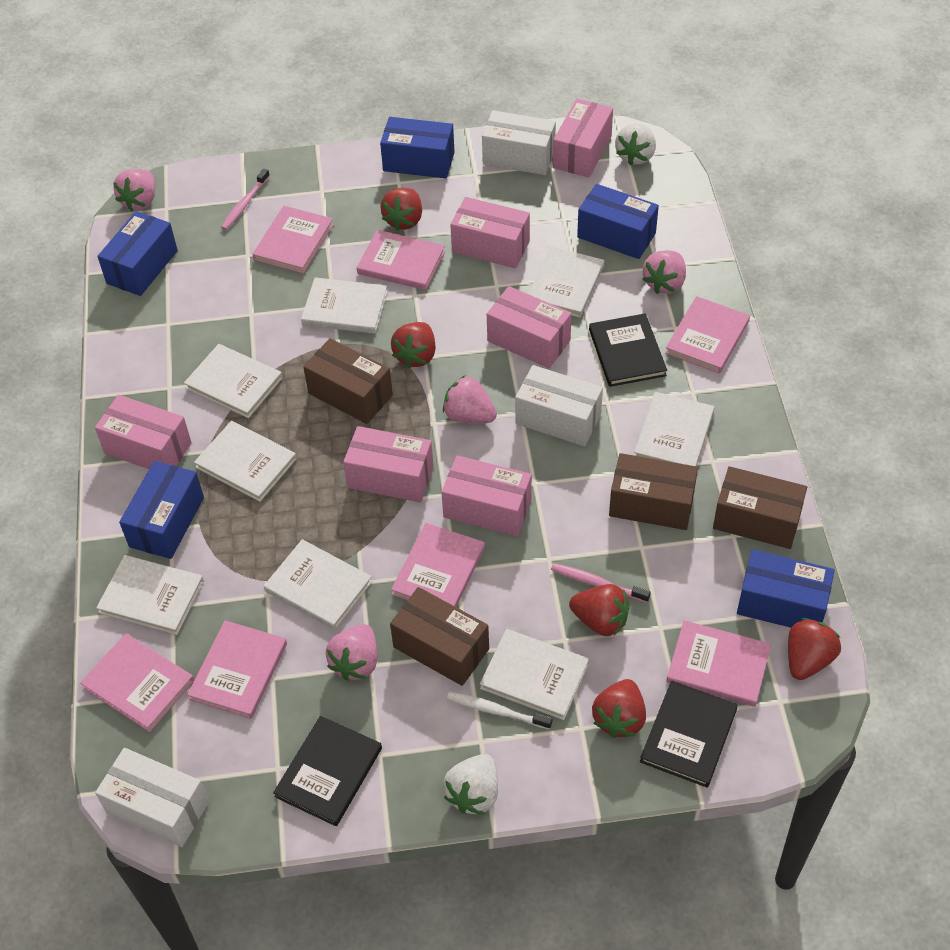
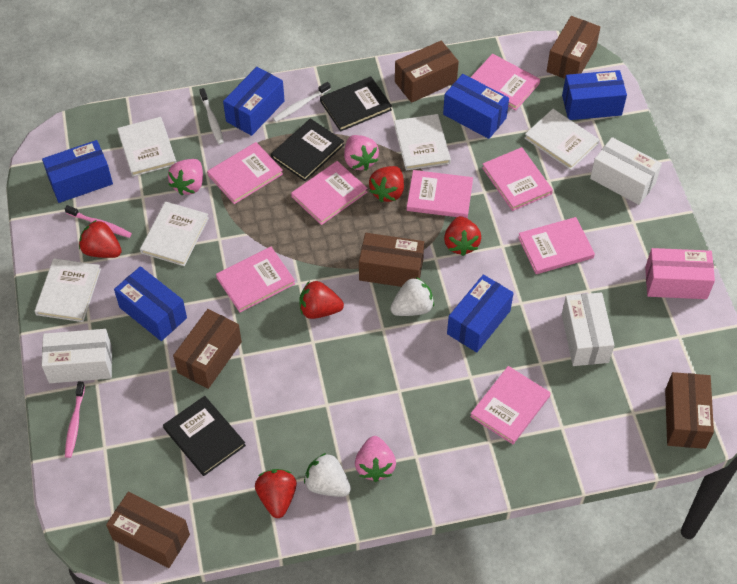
blue box: 5 -> 6
brown box: 4 -> 6
pink book: 7 -> 8
pink box: 6 -> 1
pink strawberry: 4 -> 3
white book: 8 -> 5
white toothbrush: 1 -> 2

